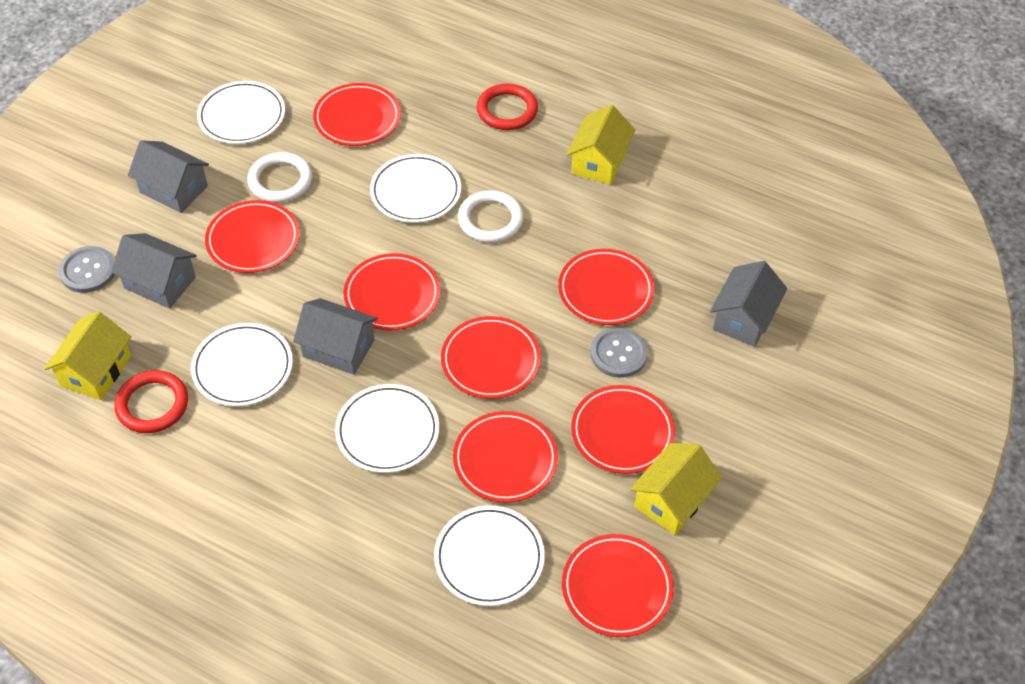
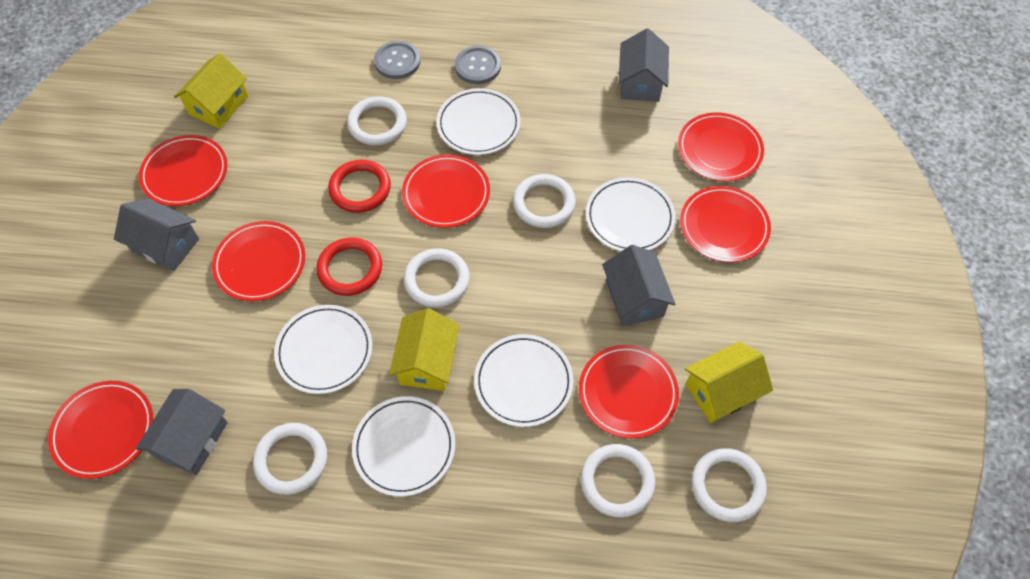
red plate: 8 -> 7
white ring: 2 -> 6

